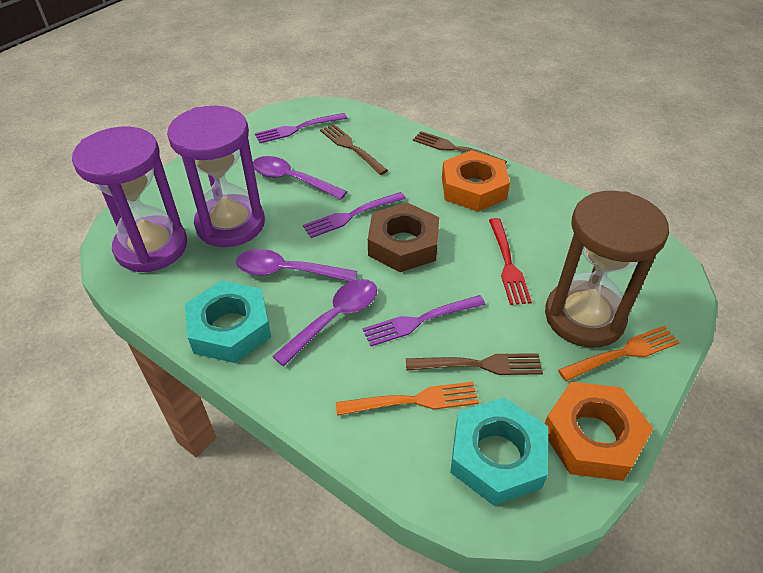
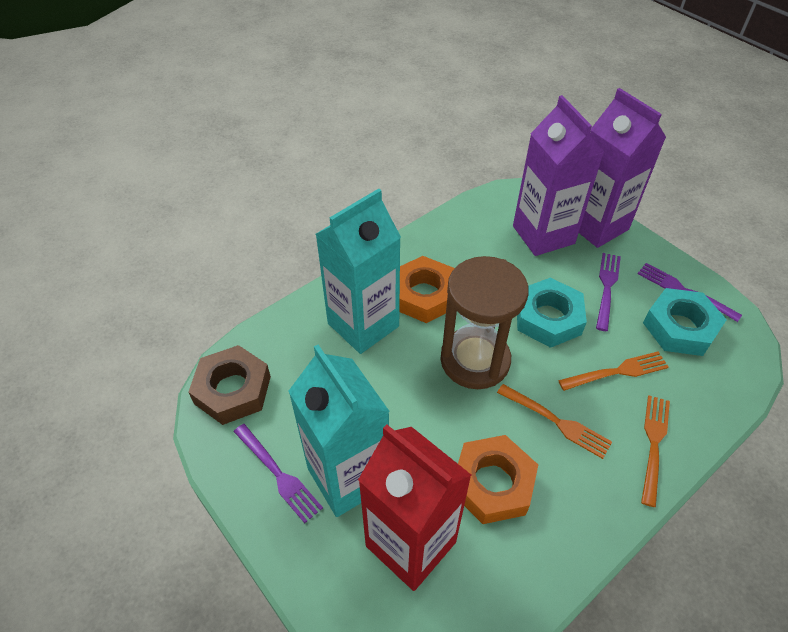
brown fork: 3 -> 0
orange fork: 2 -> 3
purple carton: 0 -> 2
purple hourglass: 2 -> 0
purple spoon: 3 -> 0
red carton: 0 -> 1
red fork: 1 -> 0
turquoise carton: 0 -> 2

